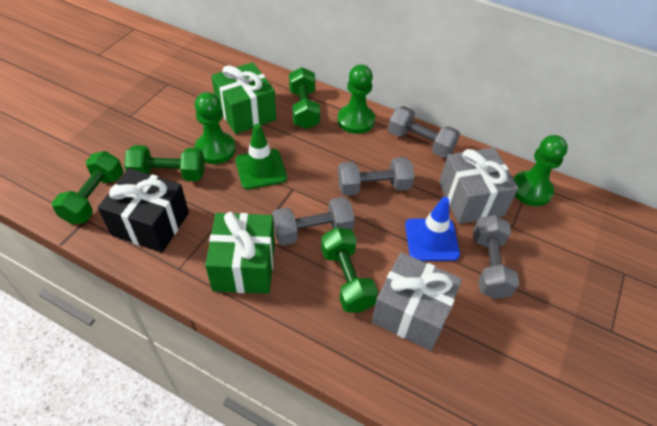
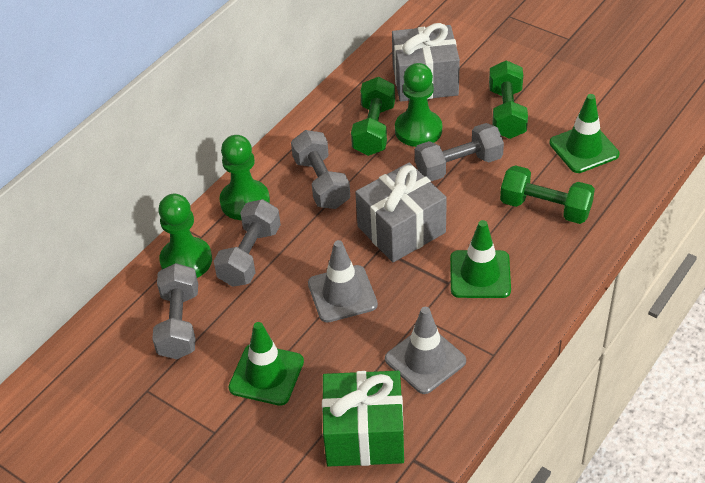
black gift: 1 -> 0
blue traffic cone: 1 -> 0
green dumbbell: 4 -> 3
green gift: 2 -> 1
green traffic cone: 1 -> 3
grey traffic cone: 0 -> 2

